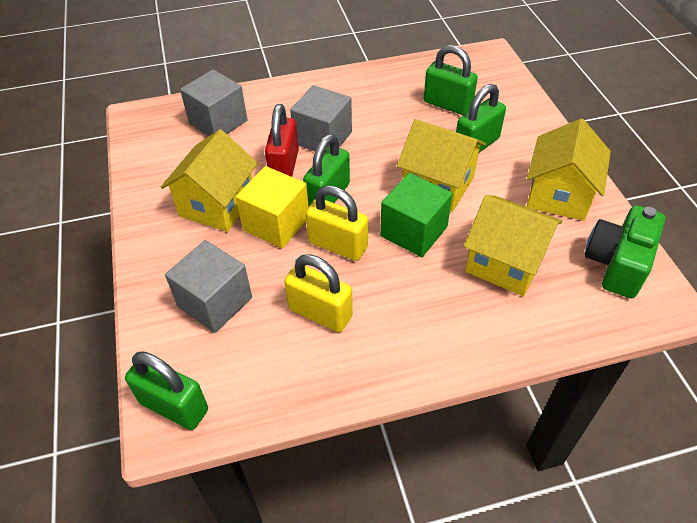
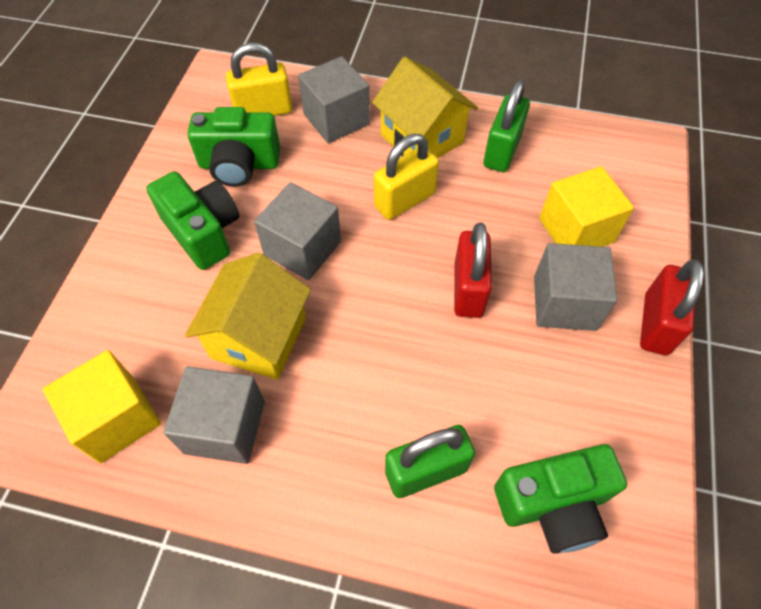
green camera: 1 -> 3
green cube: 1 -> 0
green padlock: 4 -> 2
grey cube: 3 -> 4
red padlock: 1 -> 2
yellow cube: 1 -> 2
yellow house: 4 -> 2

